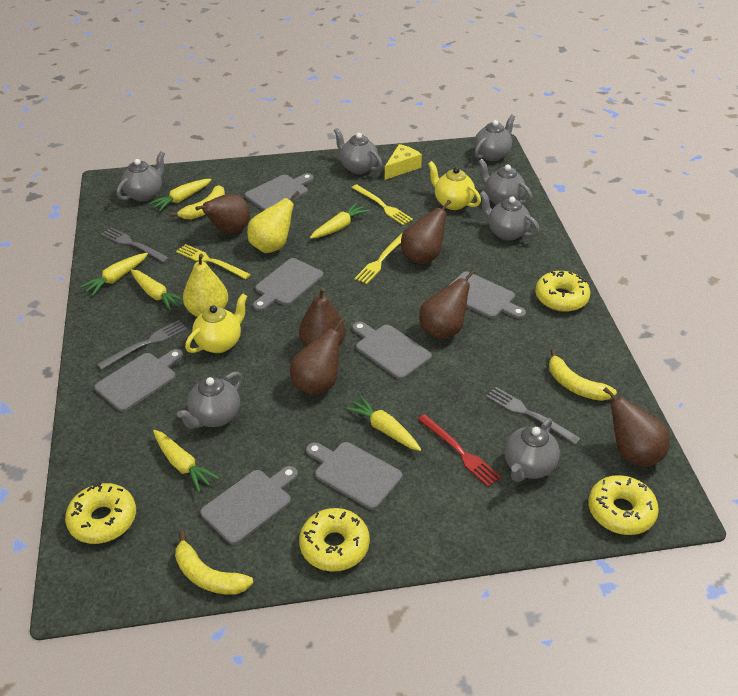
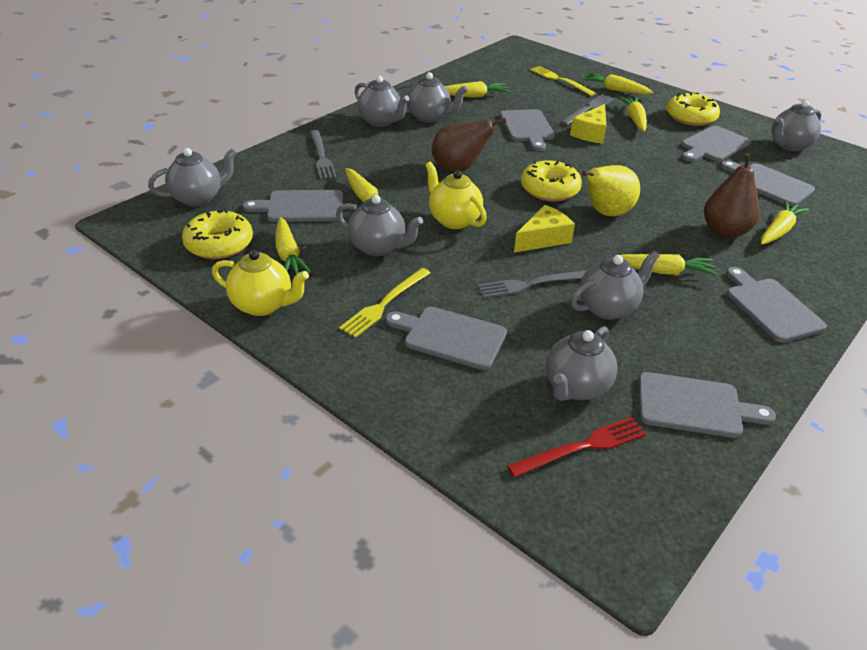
brown pear: 6 -> 2
yellow banana: 3 -> 0
yellow carrot: 6 -> 7
yellow cheese: 1 -> 2
yellow donut: 4 -> 3
yellow fork: 3 -> 2
yellow pear: 2 -> 1

